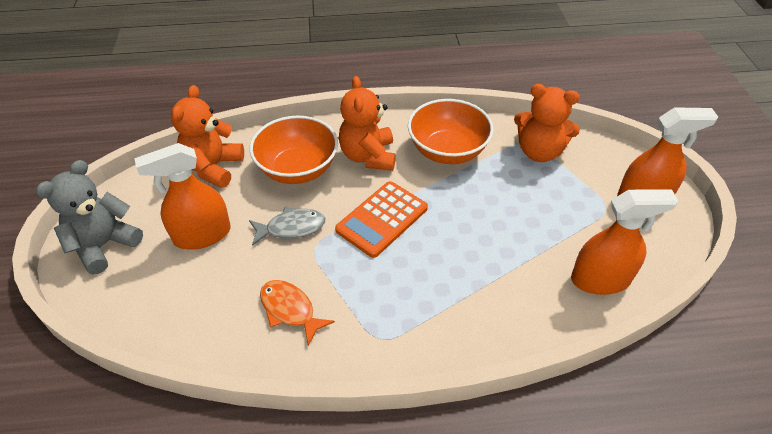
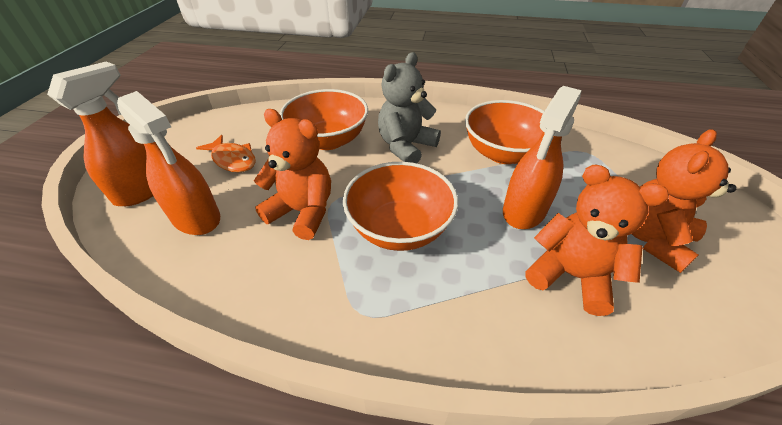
grey fish: 1 -> 0
orange bowl: 2 -> 3
orange calculator: 1 -> 0

